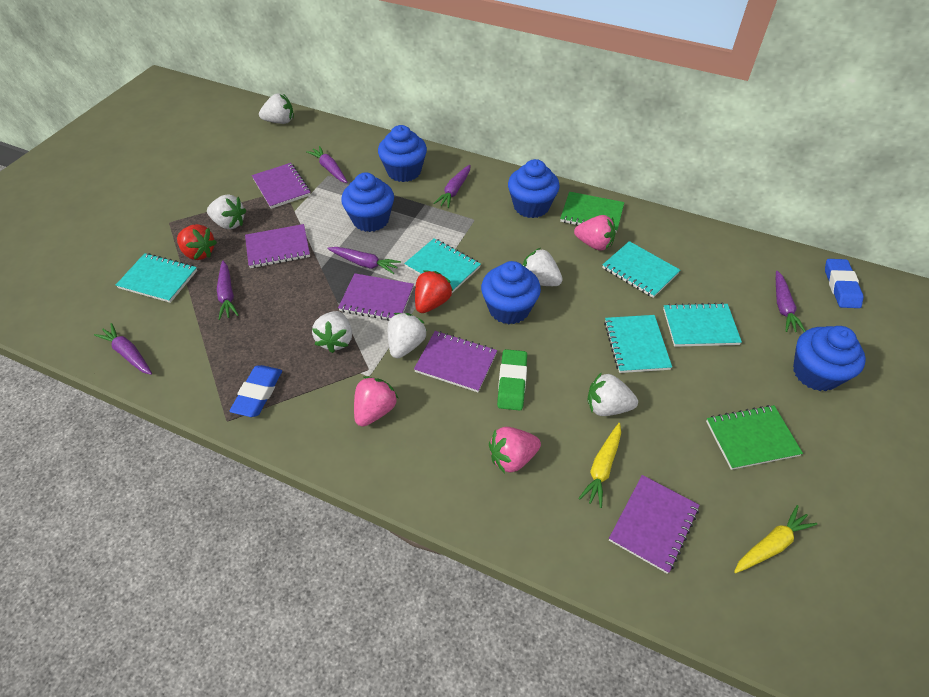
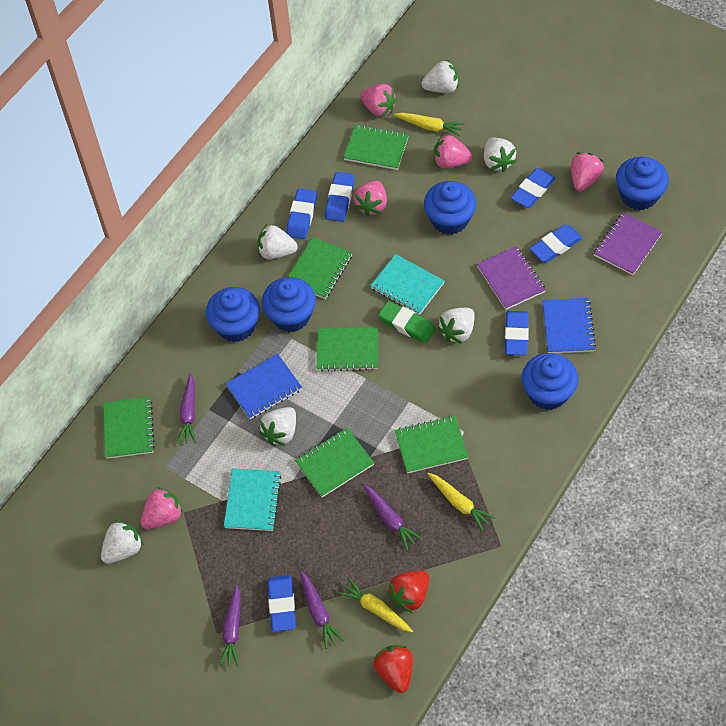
blue eraser: 2 -> 6
blue notebook: 0 -> 2
green notebook: 2 -> 6
pink strawberry: 3 -> 5
purple carrot: 6 -> 4
purple notebook: 5 -> 2
turquoise notebook: 5 -> 2
yellow carrot: 2 -> 3

